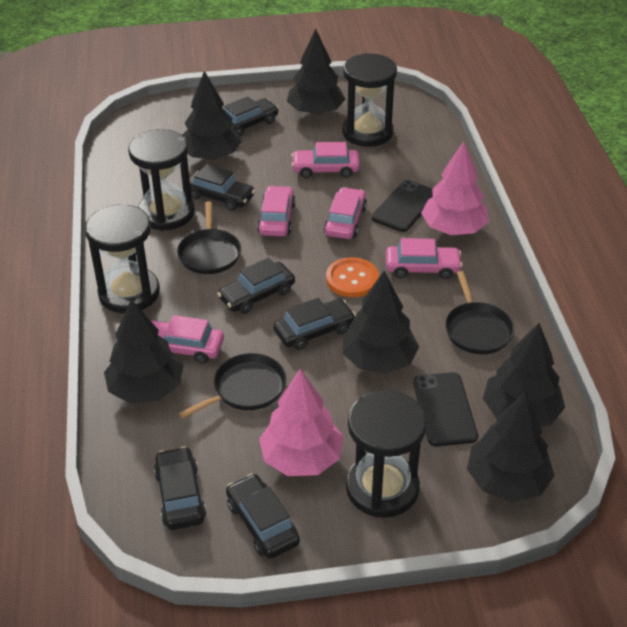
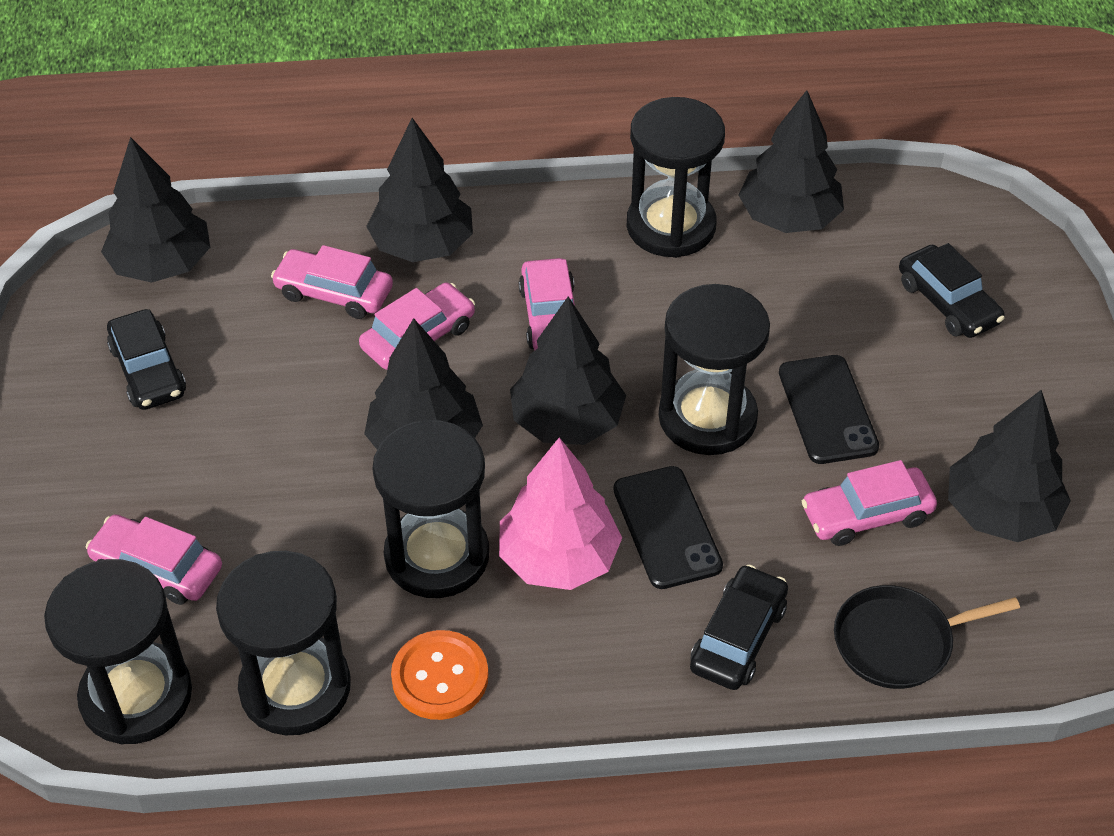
black car: 6 -> 3
black hourglass: 4 -> 5
black pan: 3 -> 1
pink tree: 2 -> 1

